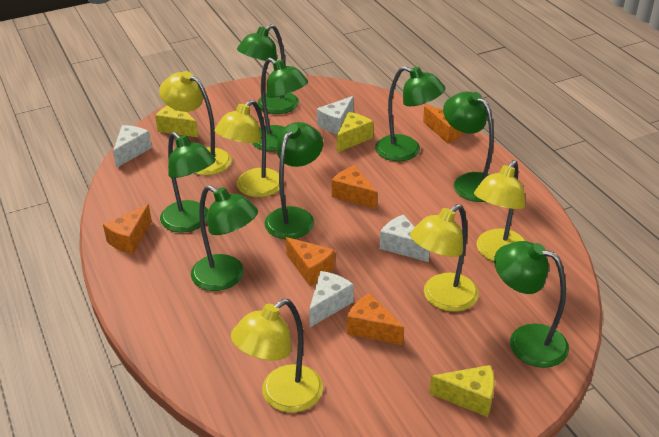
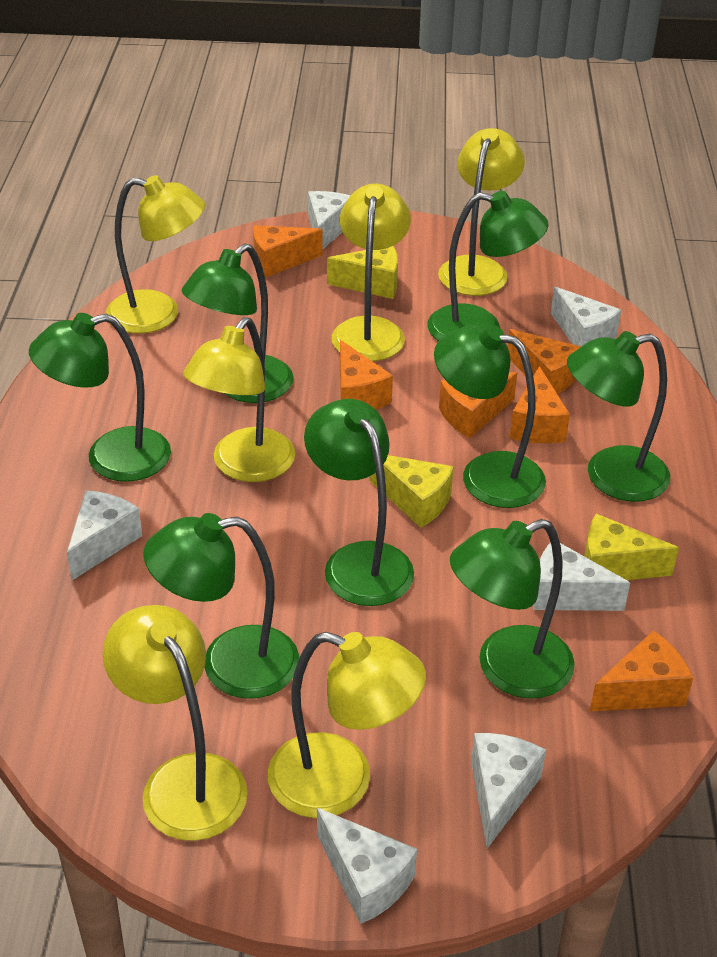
orange cheese: 5 -> 6
white cheese: 4 -> 6
yellow lamp: 5 -> 6

